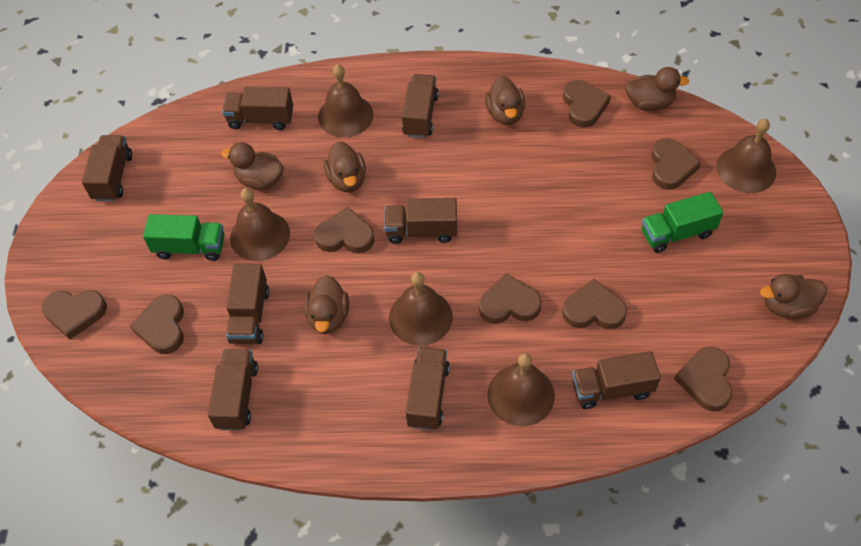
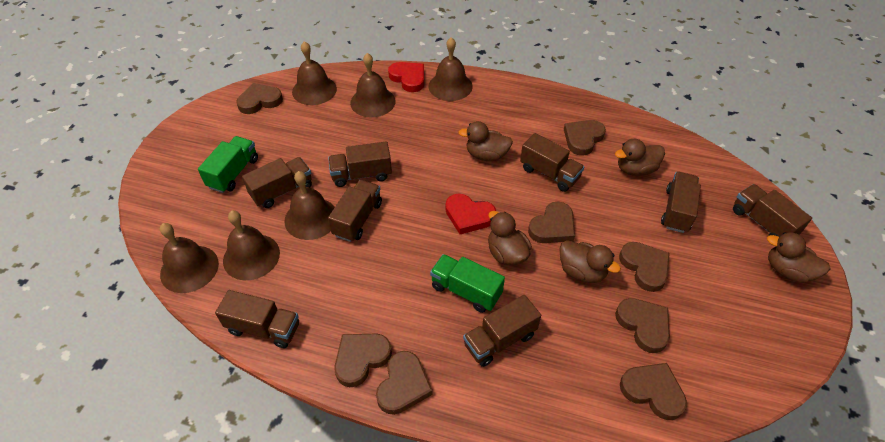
brown bell: 5 -> 6
brown duck: 6 -> 5
red heart: 0 -> 2

